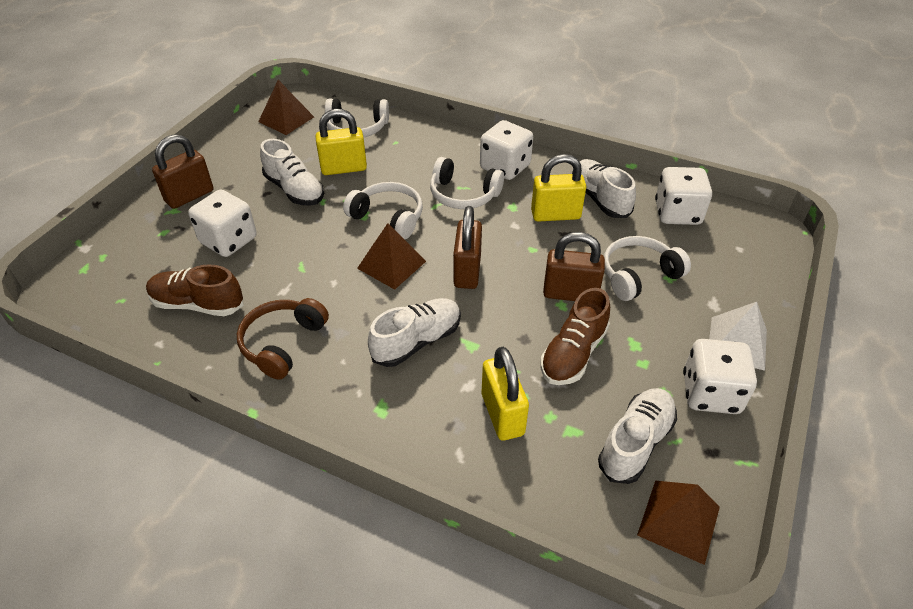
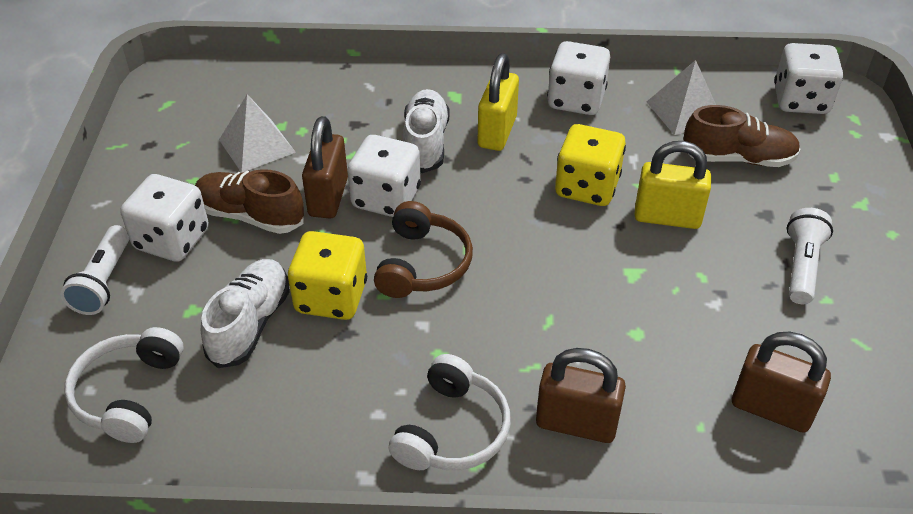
brown pyramid: 3 -> 0
white flashlight: 0 -> 2
white headphones: 4 -> 2
white pyramid: 1 -> 2
white shoe: 4 -> 2
yellow dice: 0 -> 2
yellow padlock: 3 -> 2

